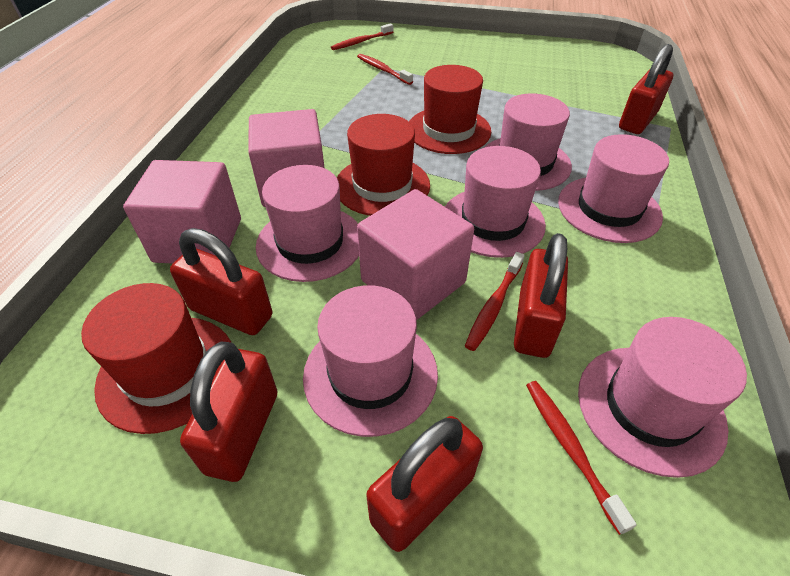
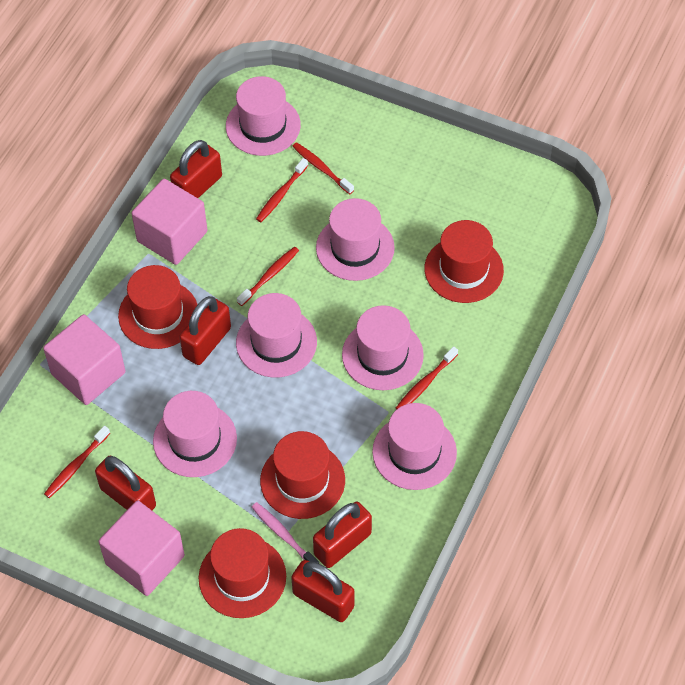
pink toothbrush: 0 -> 1
red hat: 3 -> 4
red toothbrush: 4 -> 5

